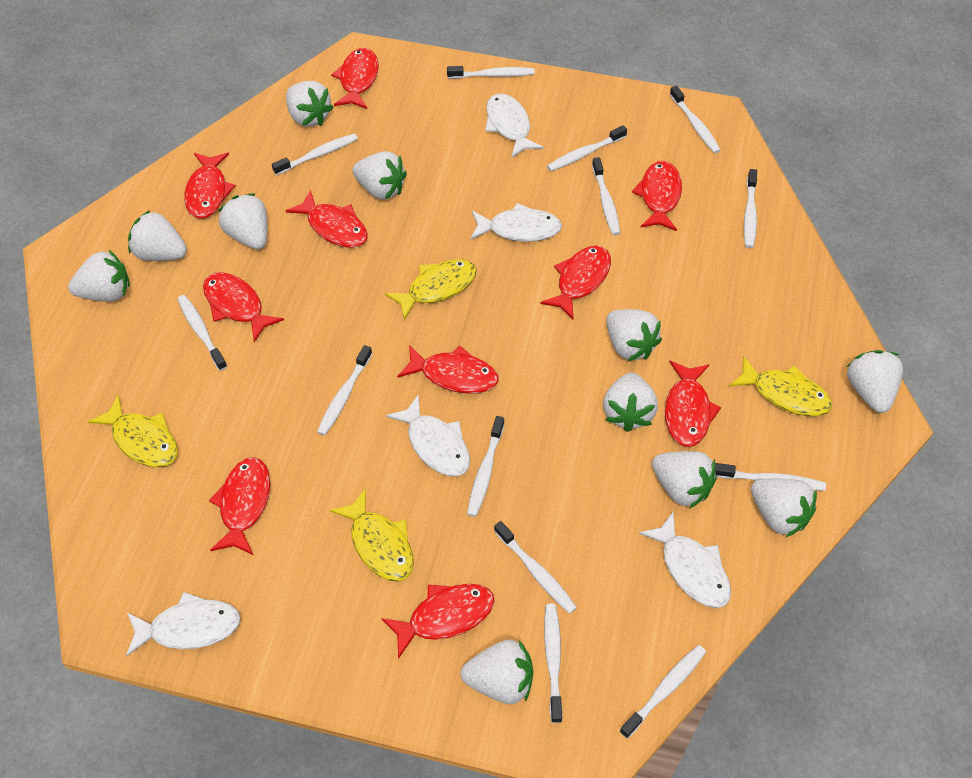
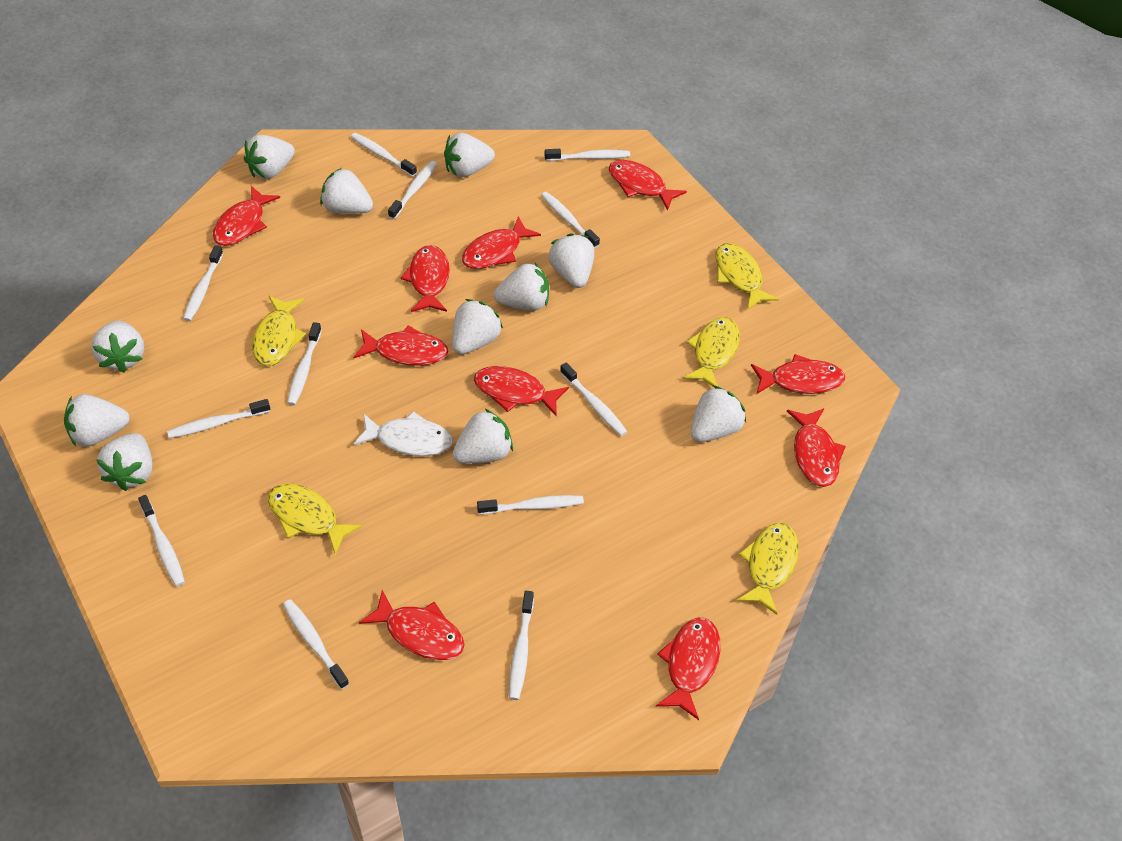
white fish: 5 -> 1
white toothbrush: 13 -> 12
yellow fish: 4 -> 5

